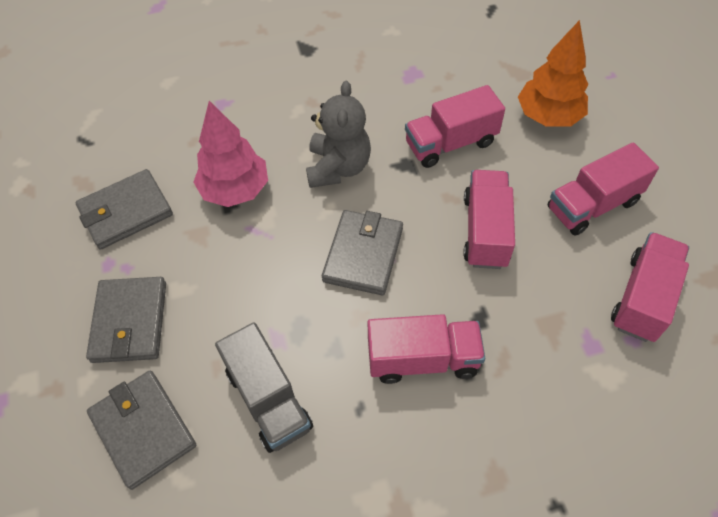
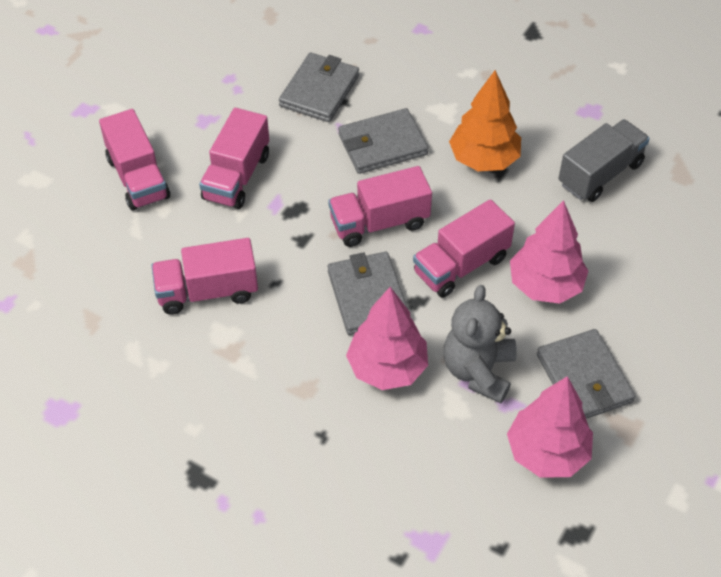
pink tree: 1 -> 3

